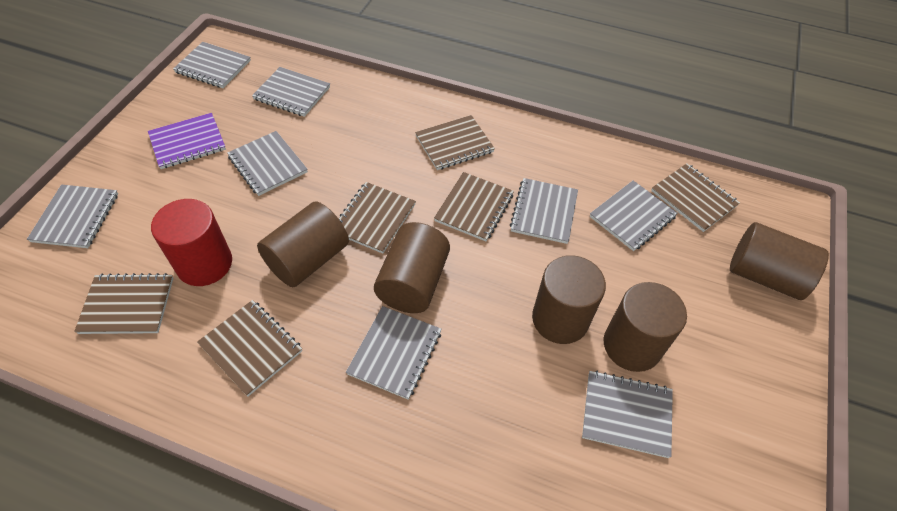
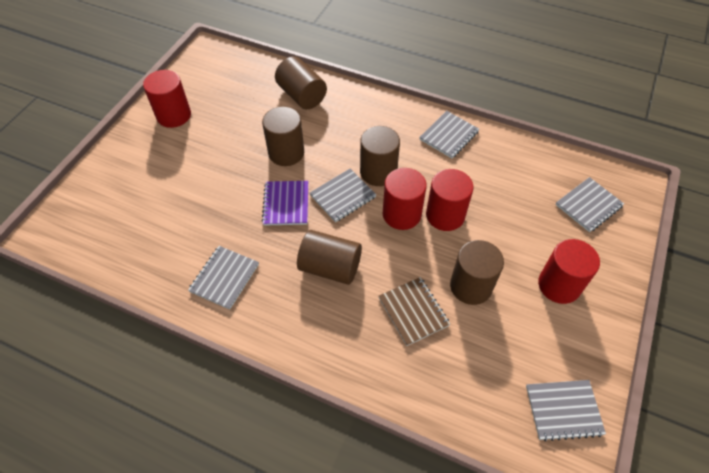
brown notebook: 6 -> 1
grey notebook: 8 -> 5
red cylinder: 1 -> 4

